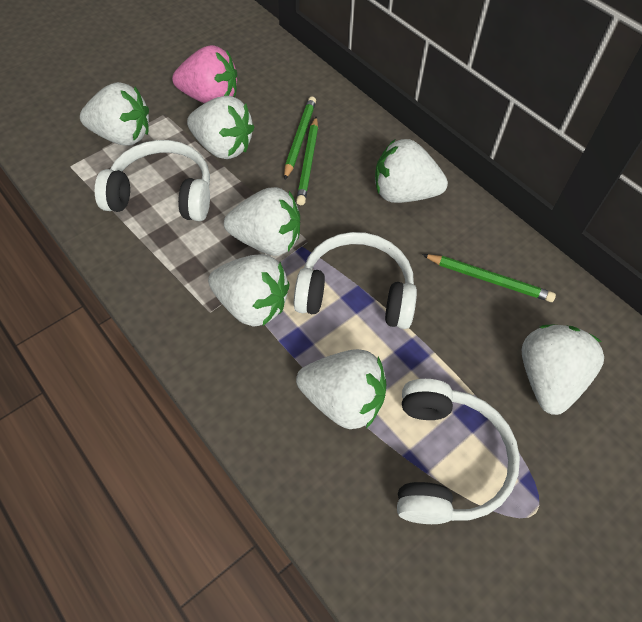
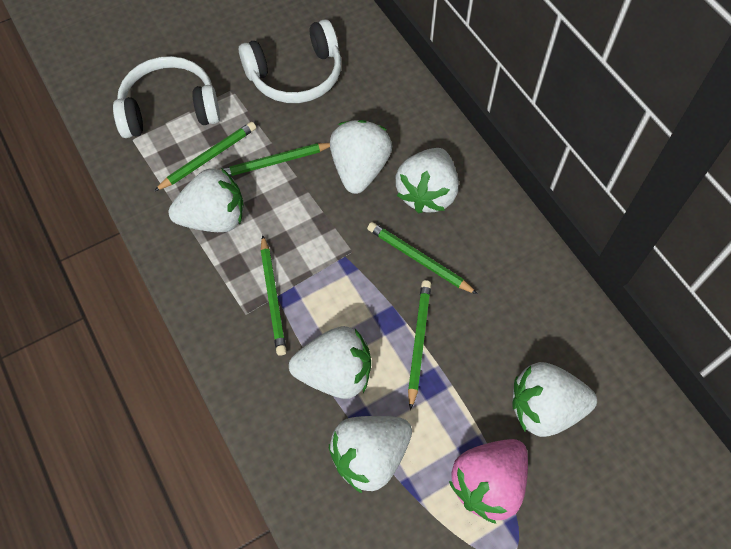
green pencil: 3 -> 5
white headphones: 3 -> 2
white strawberry: 7 -> 6

